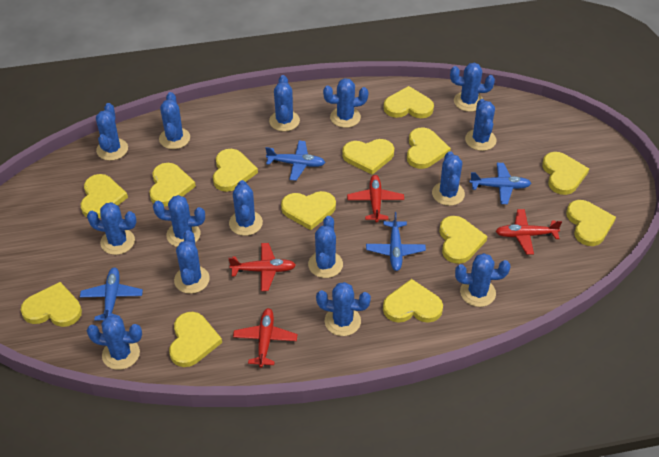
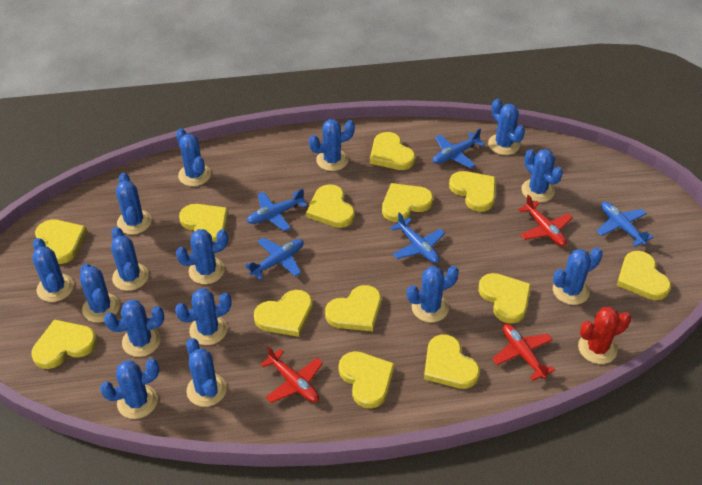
blue plane: 4 -> 5
red cactus: 0 -> 1
red plane: 4 -> 3

